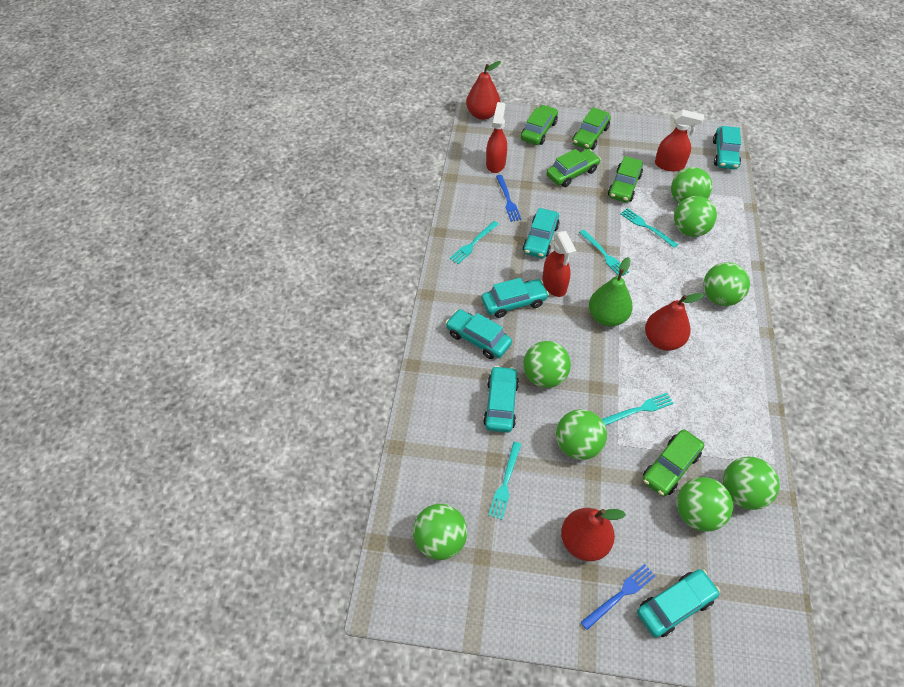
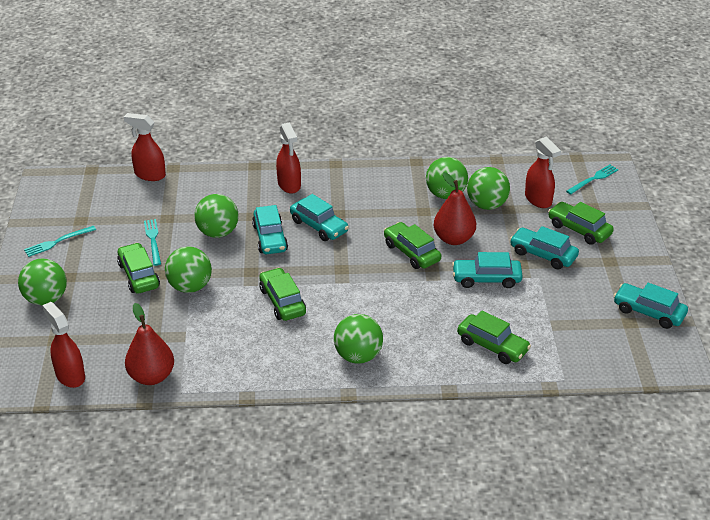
blue fork: 2 -> 0
green ball: 8 -> 6
green pear: 1 -> 0
red pear: 3 -> 2
red spray bottle: 3 -> 4
turquoise car: 6 -> 5
turquoise fork: 5 -> 3

